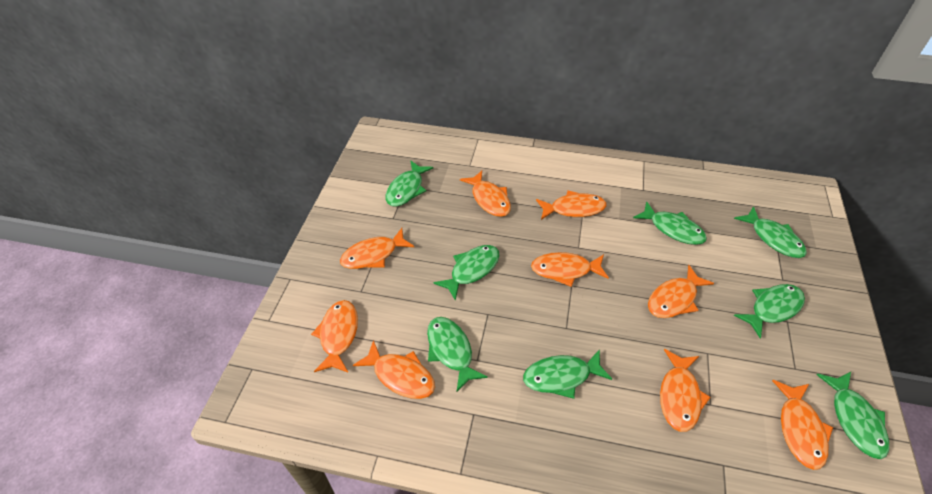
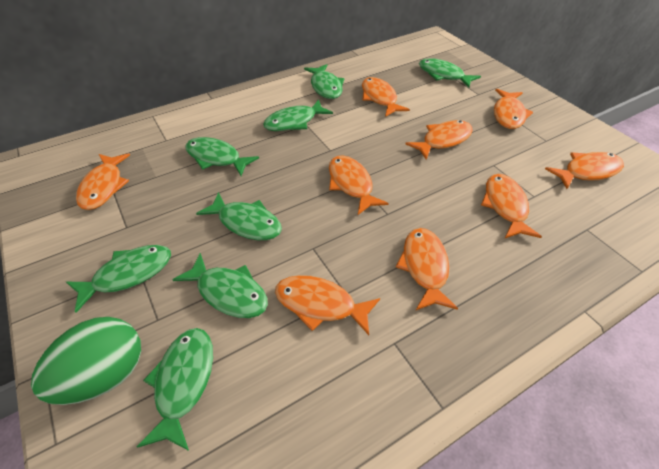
green egg: 0 -> 1

